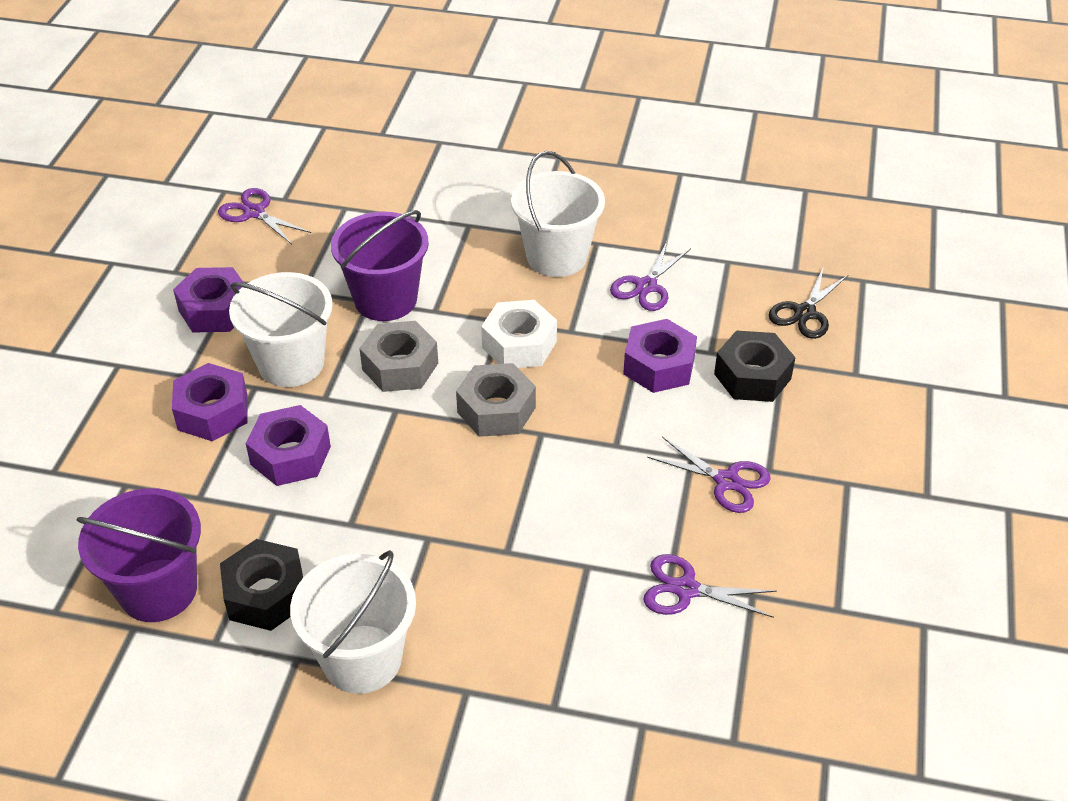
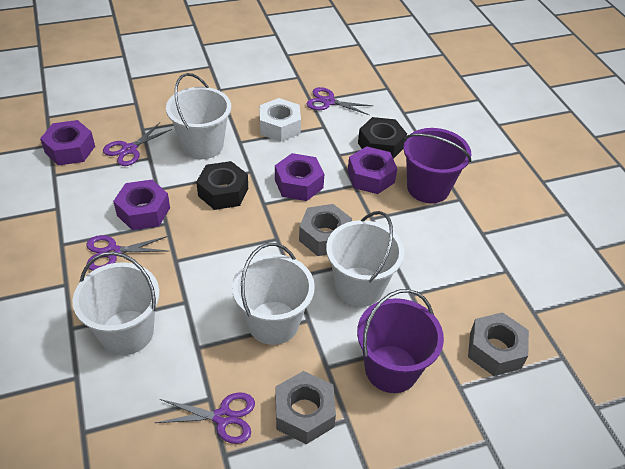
black scissors: 1 -> 0
grey nut: 2 -> 3
white bucket: 3 -> 4

